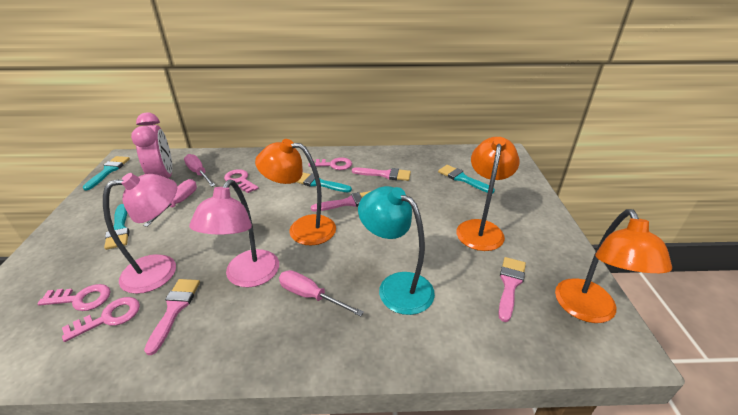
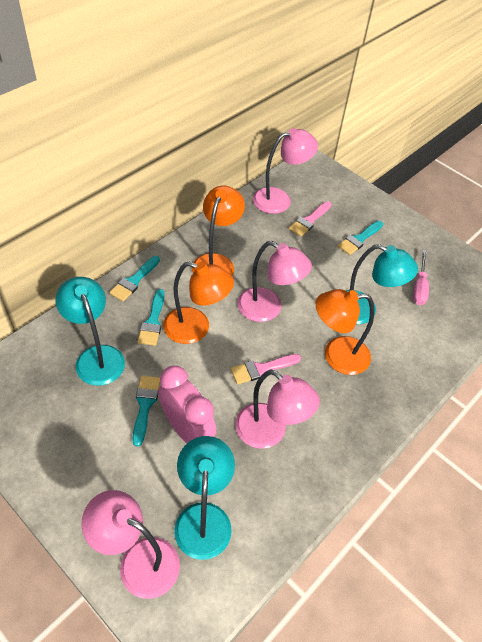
pink brush: 4 -> 2
pink key: 4 -> 0
pink lamp: 2 -> 4
pink screwdriver: 3 -> 1
turquoise lamp: 1 -> 3

